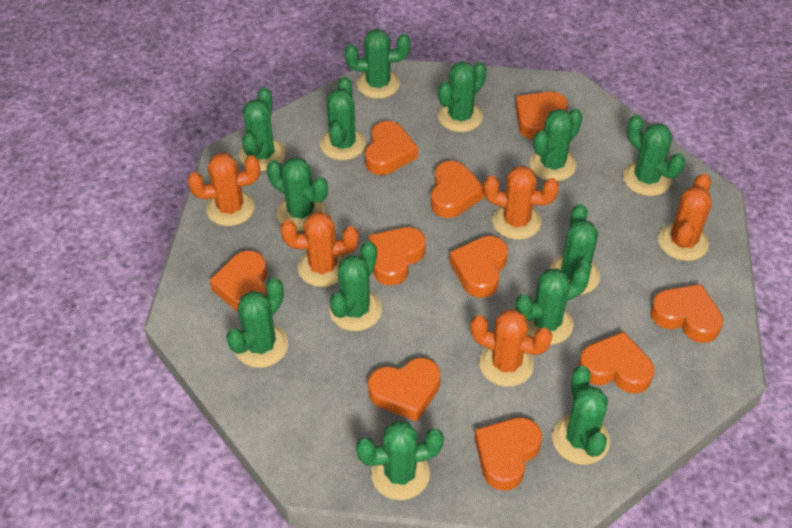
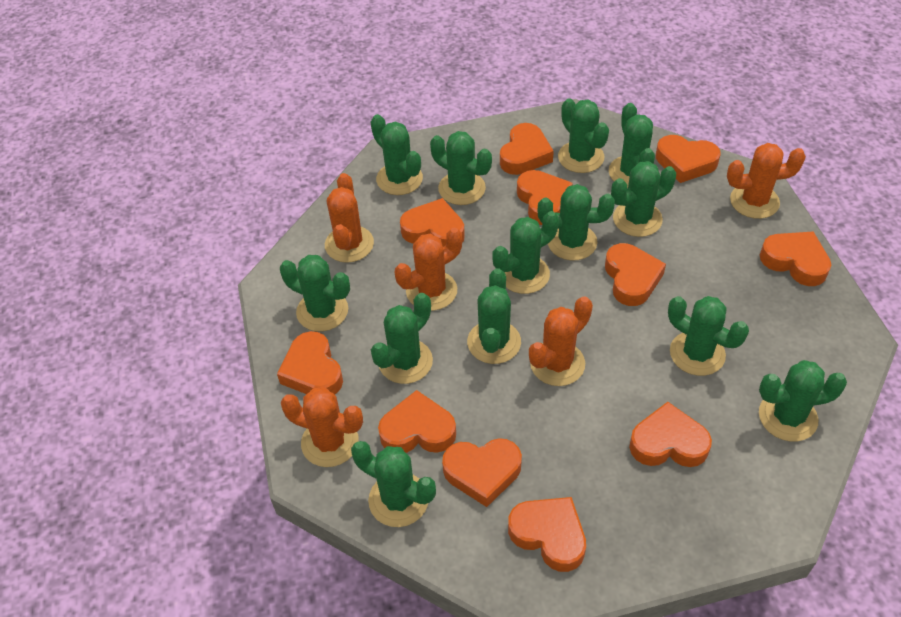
orange heart: 10 -> 11

